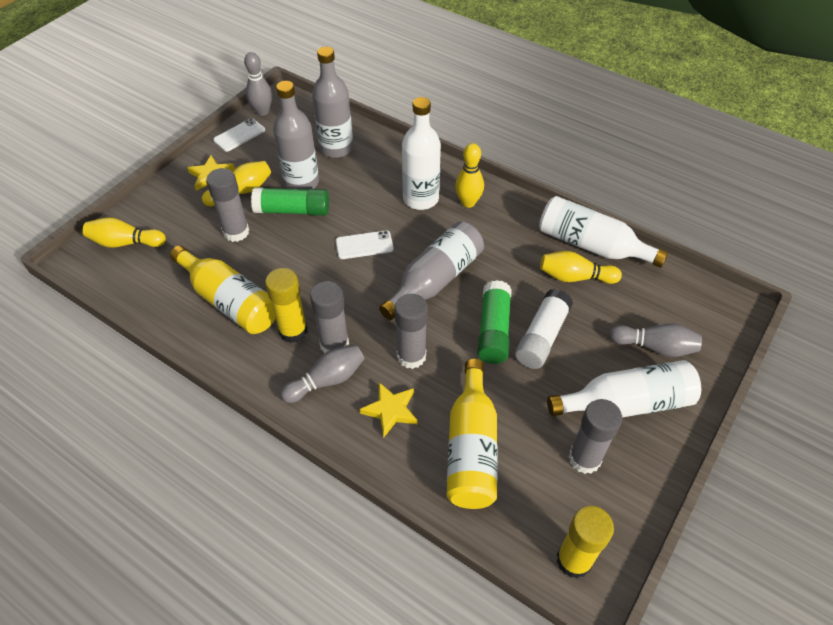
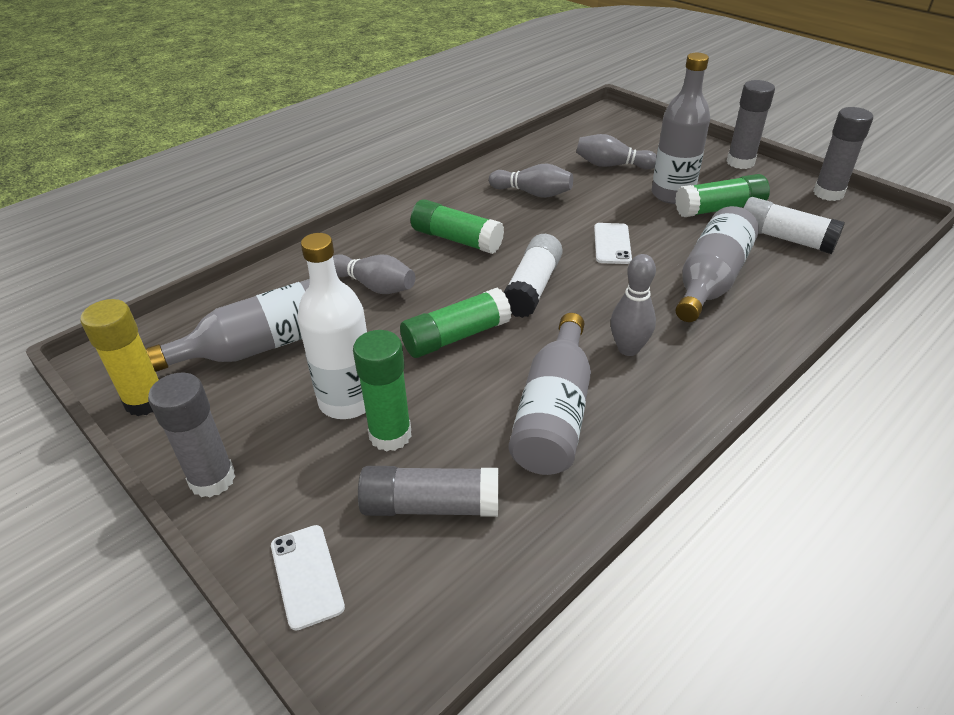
green glue stick: 2 -> 4
grey bottle: 3 -> 4
grey bowling pin: 3 -> 4
white bottle: 3 -> 1
white glue stick: 1 -> 2
yellow bottle: 2 -> 0
yellow bowling pin: 4 -> 0
yellow glue stick: 2 -> 1
yellow star: 2 -> 0

